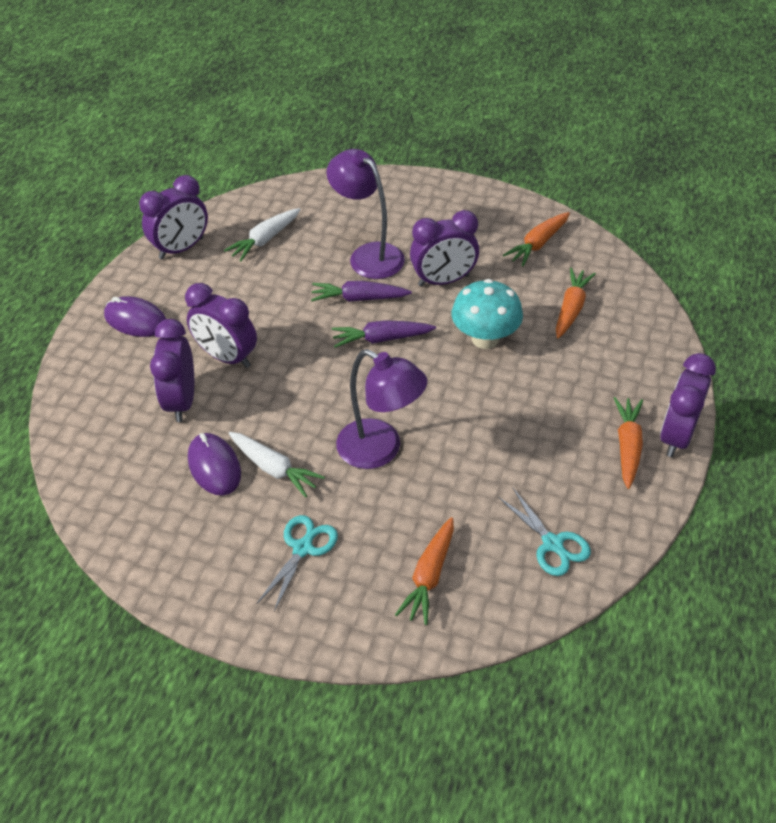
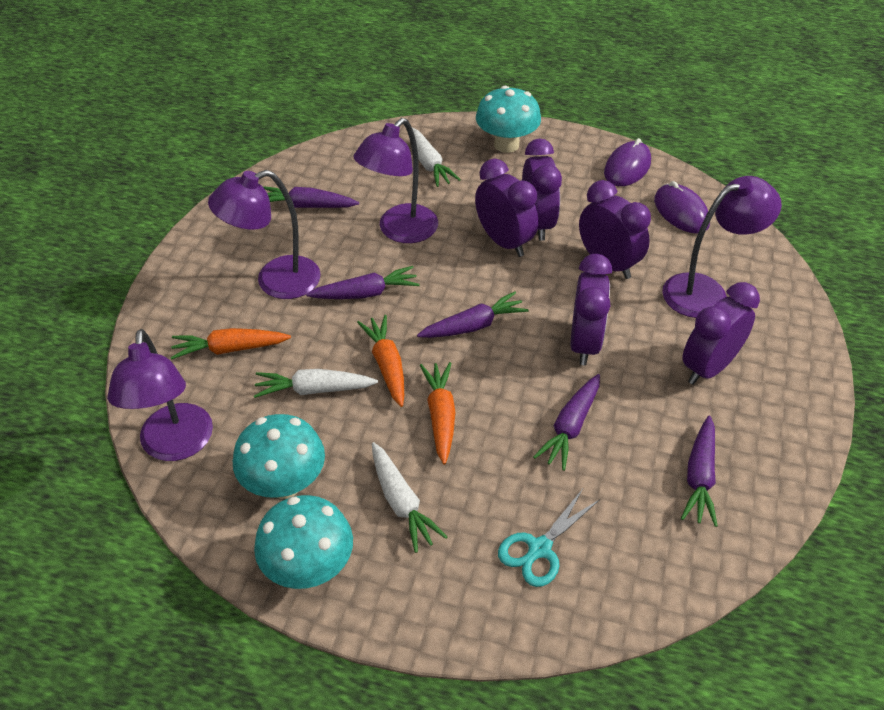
orange carrot: 4 -> 3
purple carrot: 2 -> 5
purple lamp: 2 -> 4
turquoise mushroom: 1 -> 3
turquoise scissors: 2 -> 1
white carrot: 2 -> 3

